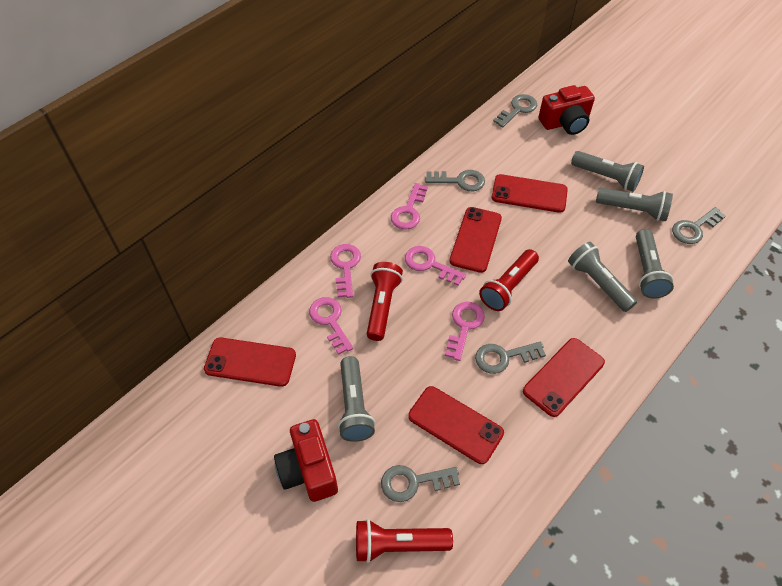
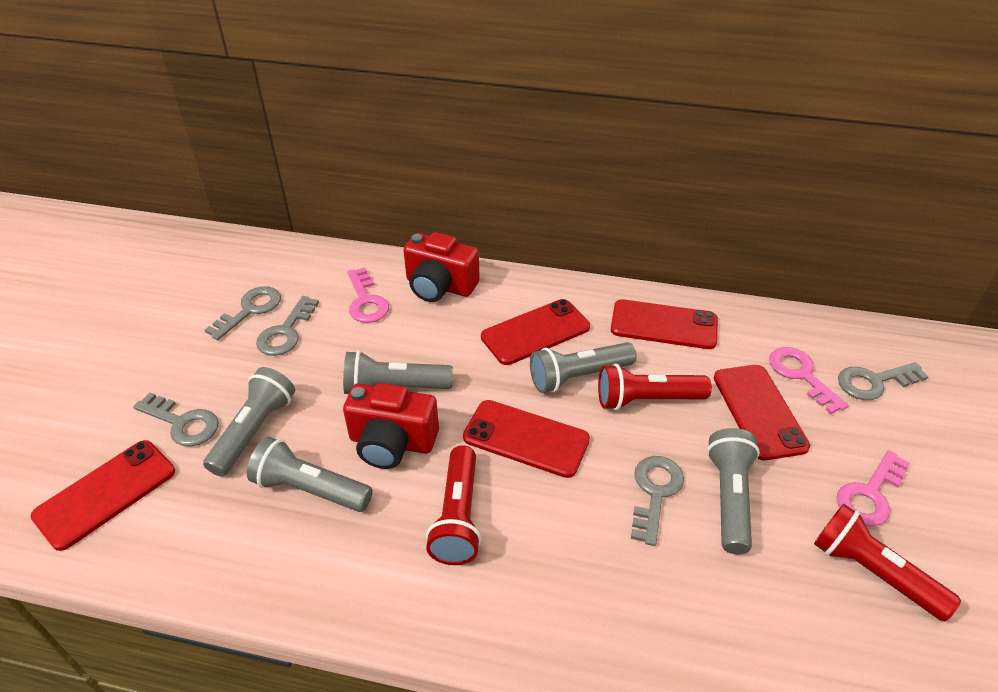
pink key: 5 -> 3

